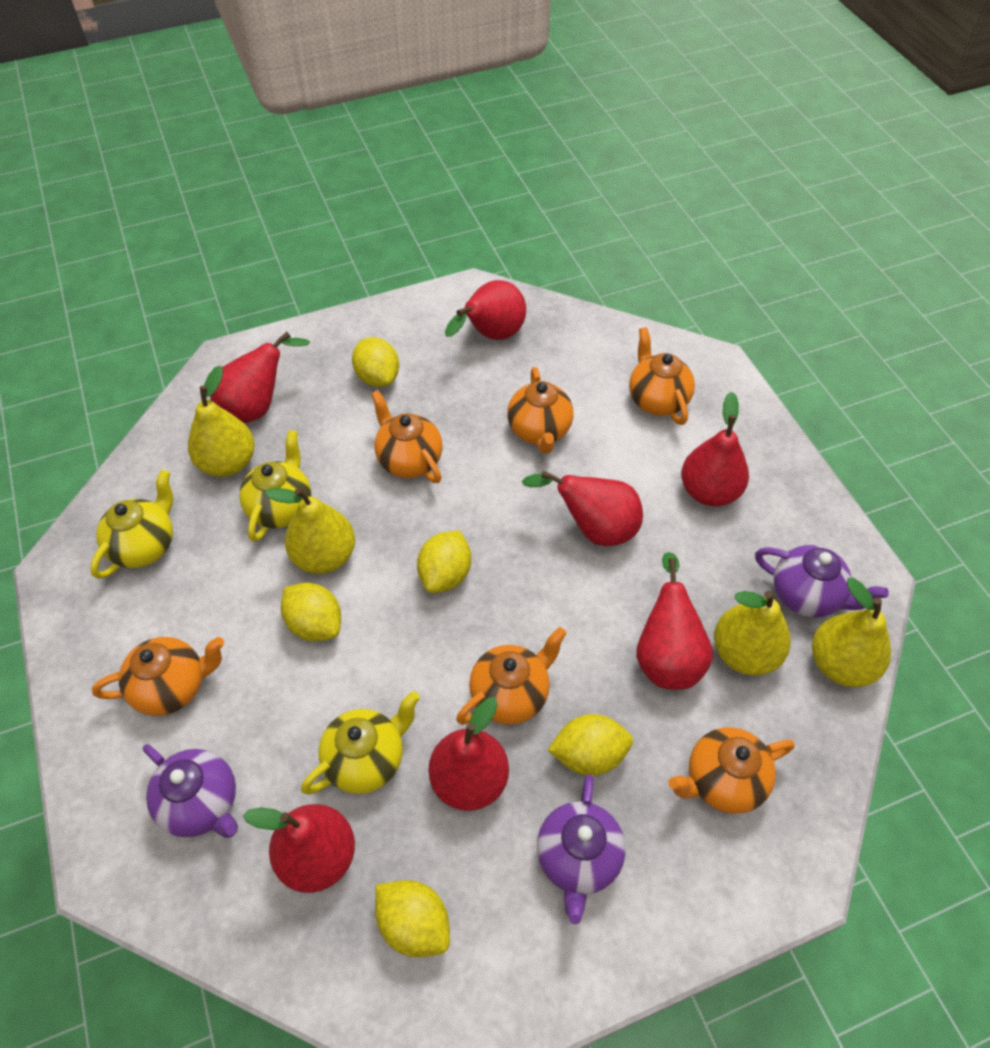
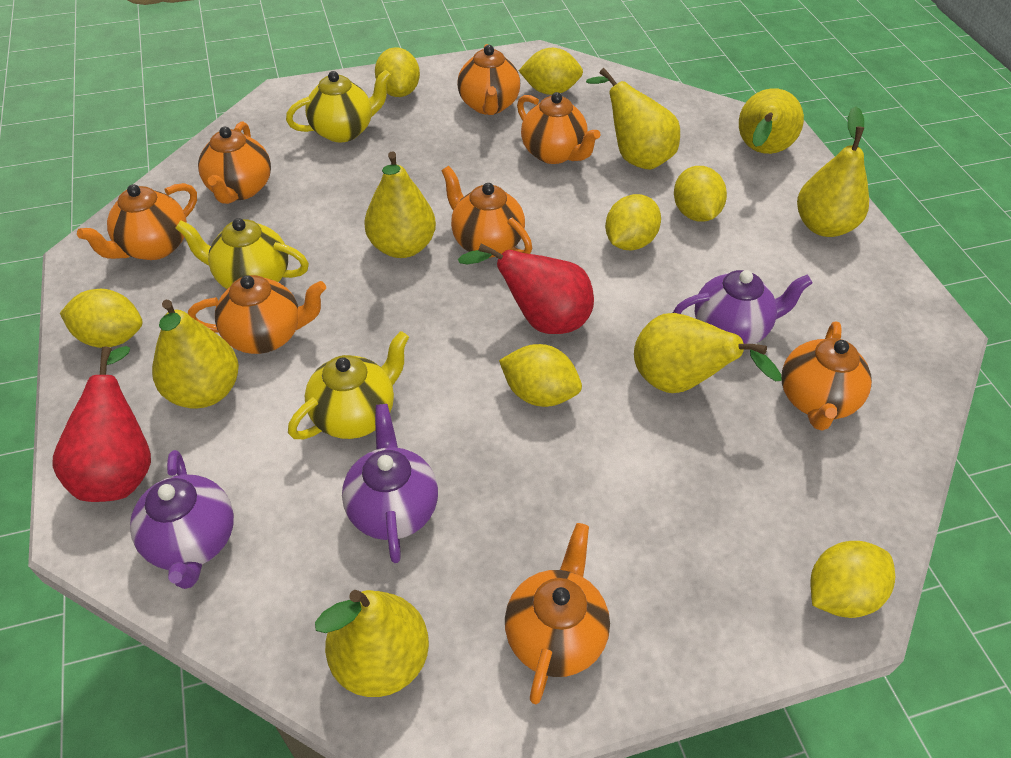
orange teapot: 6 -> 8
red pear: 7 -> 2
yellow lemon: 5 -> 7
yellow pear: 4 -> 7

